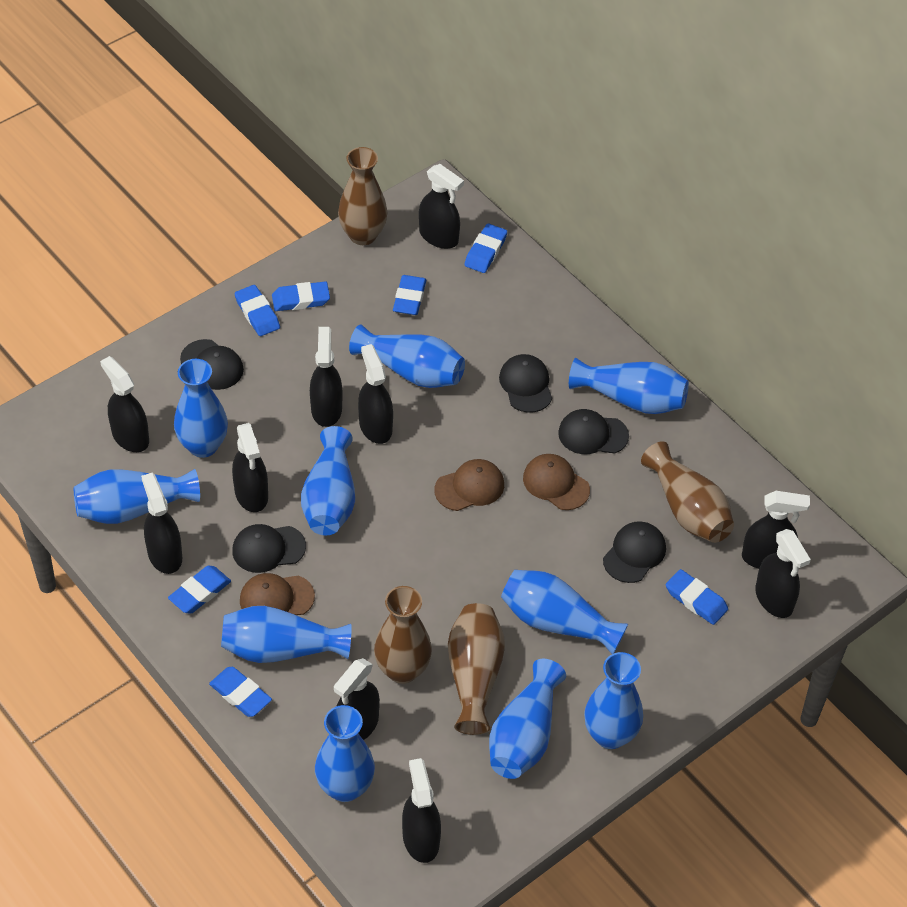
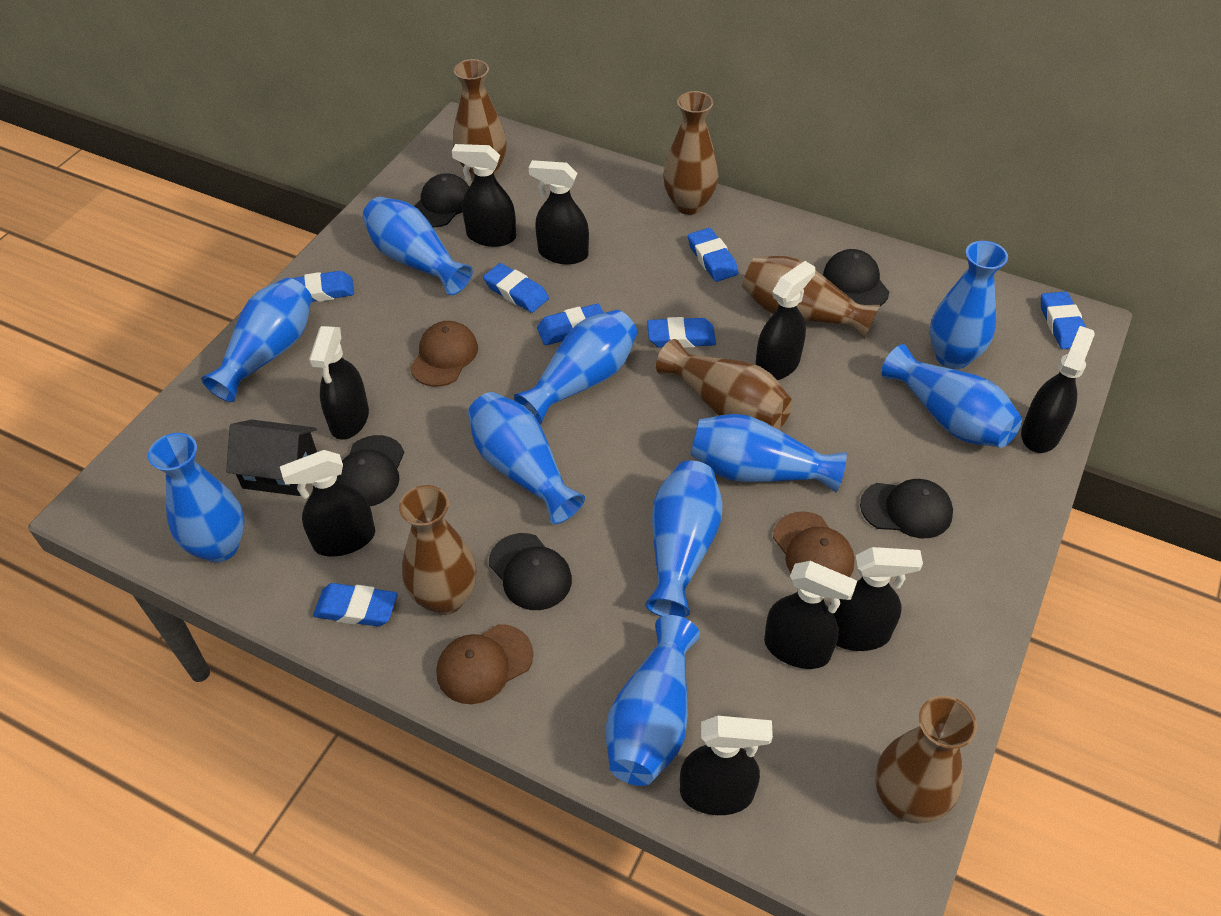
black house: 0 -> 1
black spray bottle: 10 -> 9
brown vase: 4 -> 6

